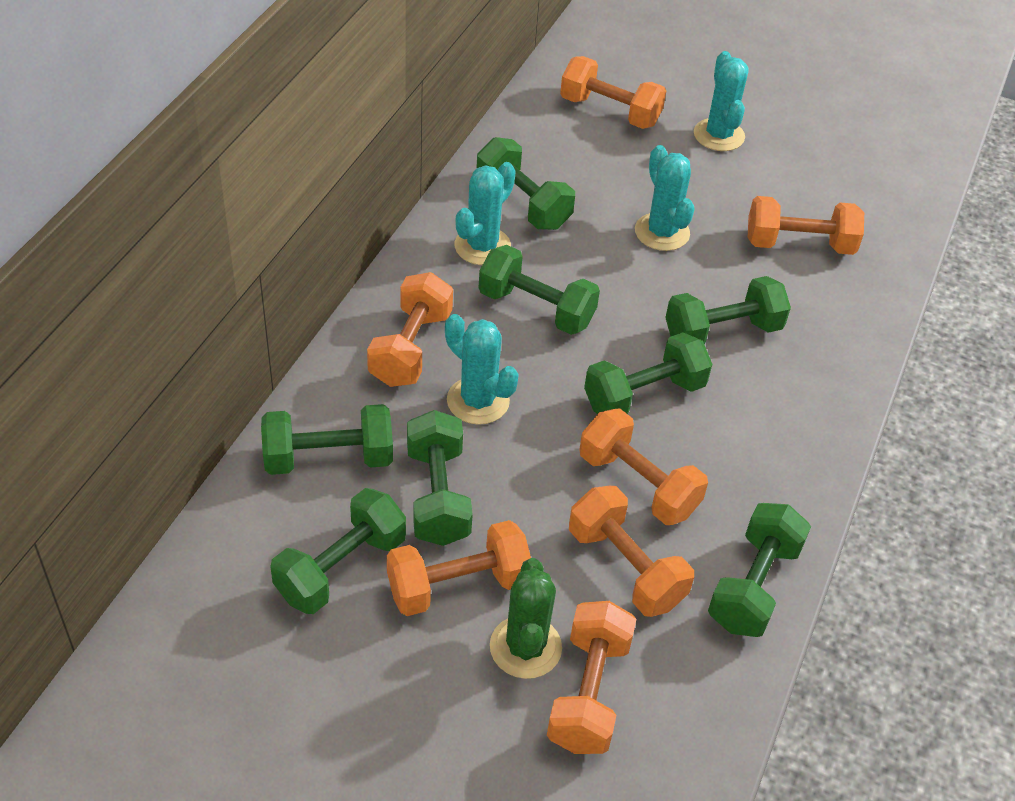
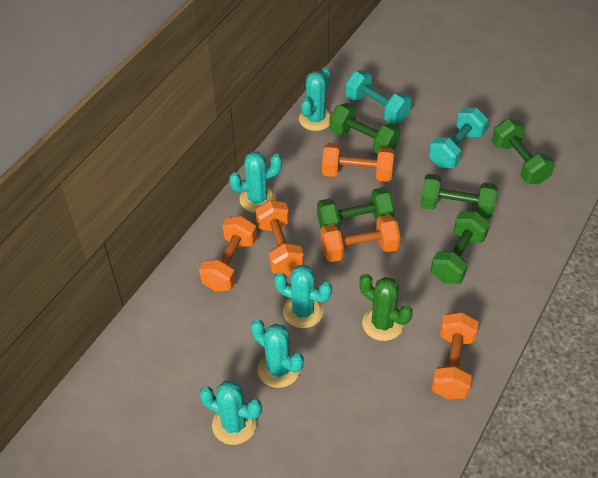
green dumbbell: 8 -> 5
orange dumbbell: 7 -> 5
turquoise cactus: 4 -> 5
turquoise dumbbell: 0 -> 2

